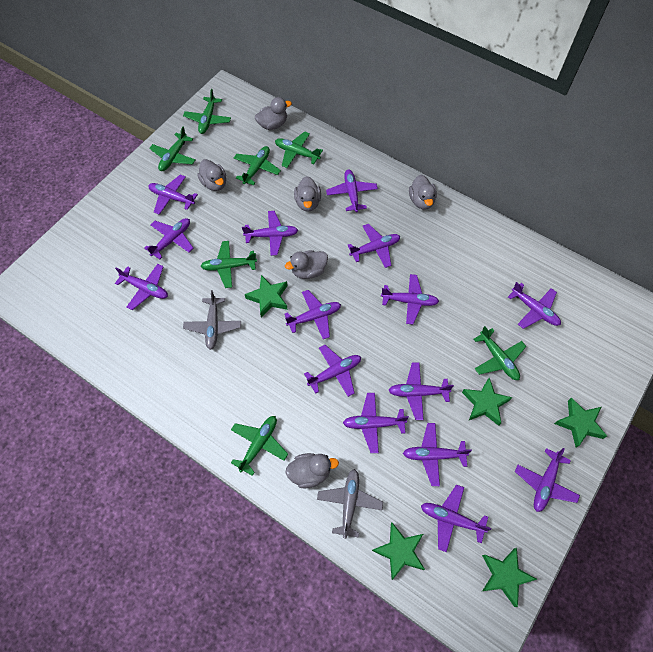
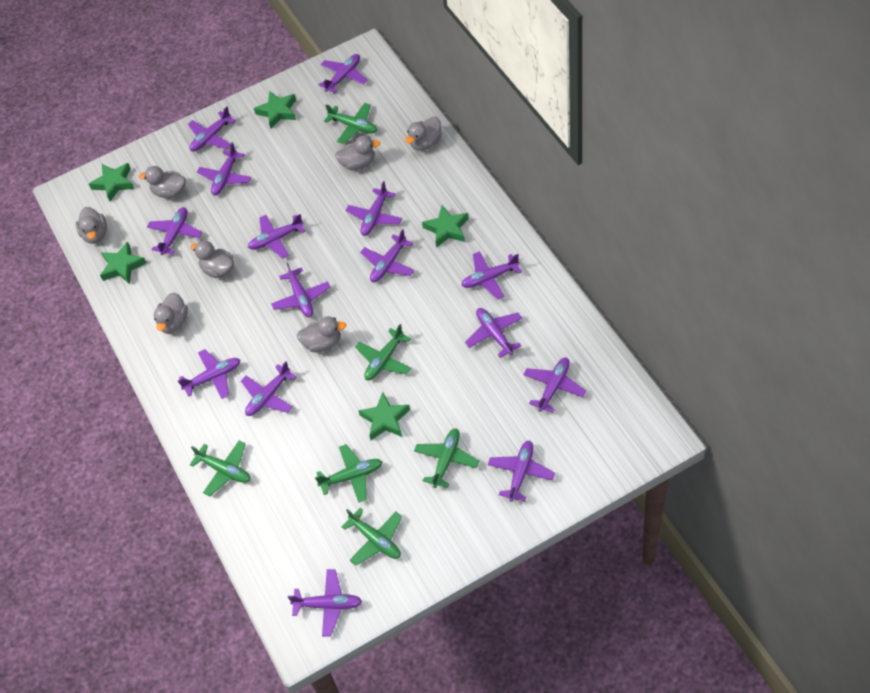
green plane: 7 -> 6
grey duck: 6 -> 7
grey plane: 2 -> 0

